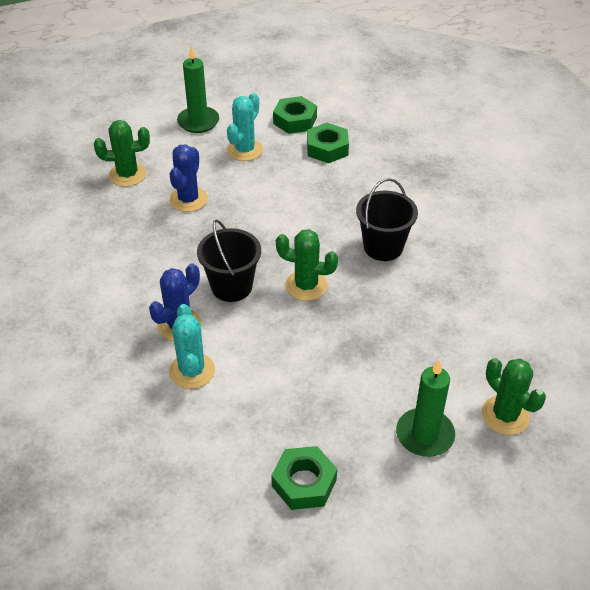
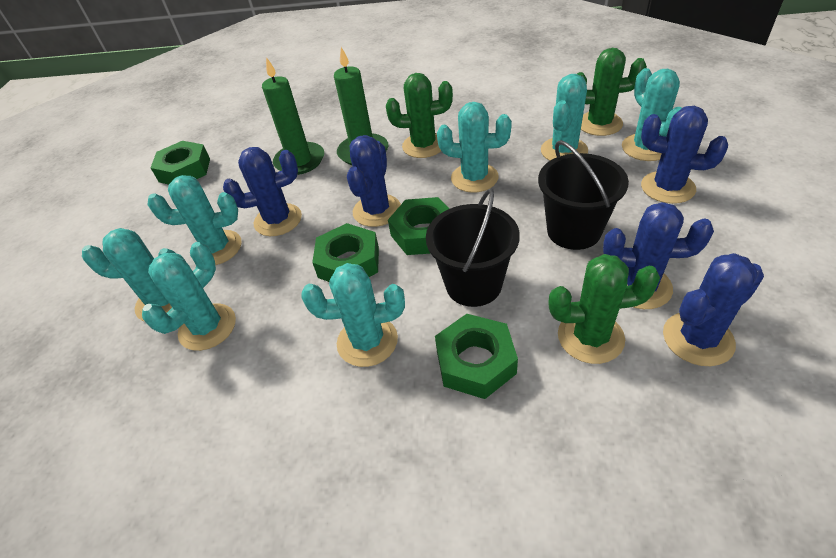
blue cactus: 2 -> 5
green nut: 3 -> 4
turquoise cactus: 2 -> 7

